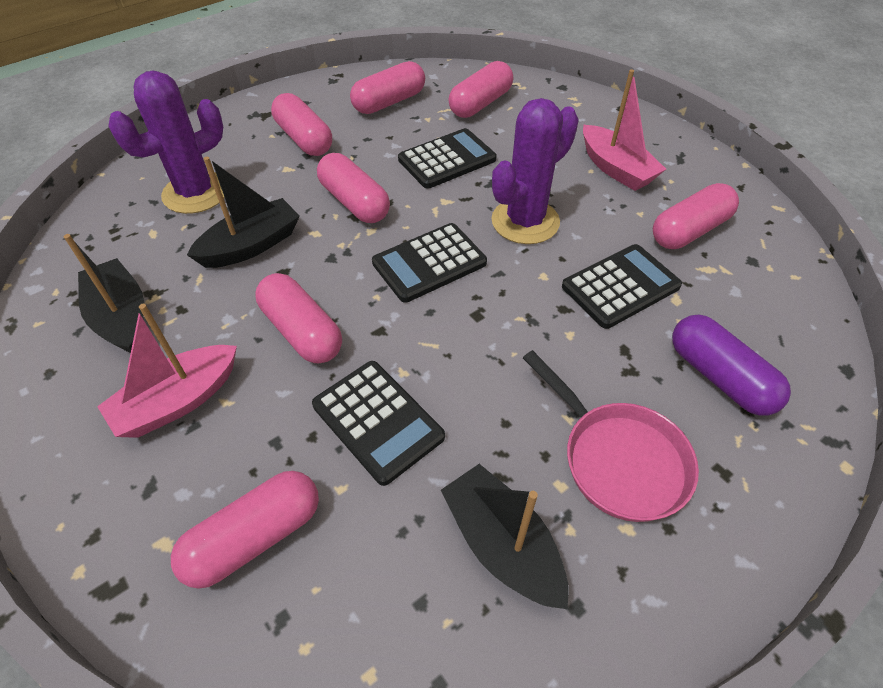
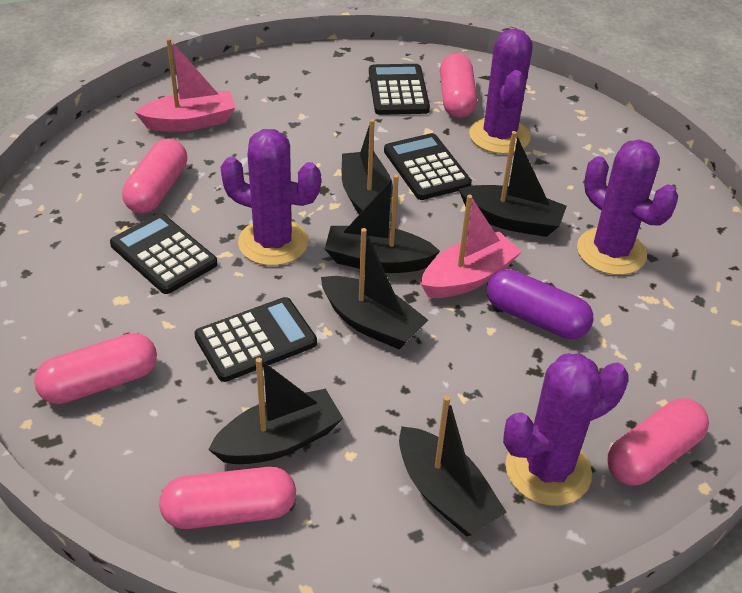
black boat: 3 -> 6
pink capsule: 7 -> 5
pink pan: 1 -> 0
purple cactus: 2 -> 4

